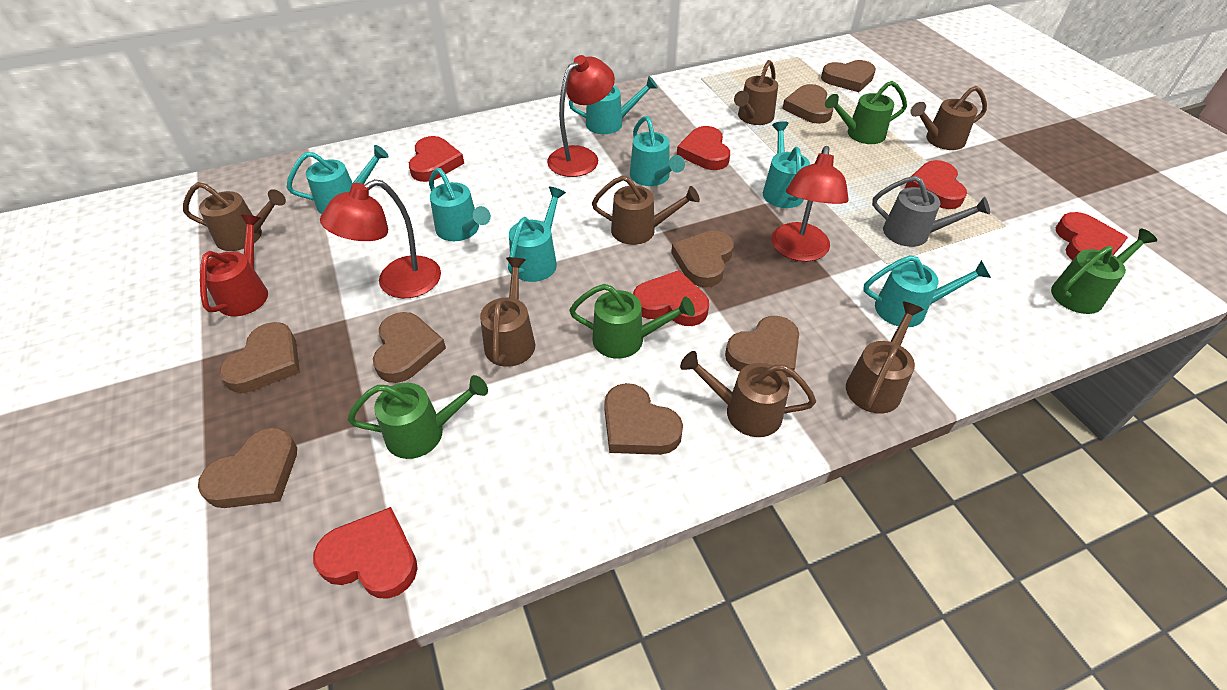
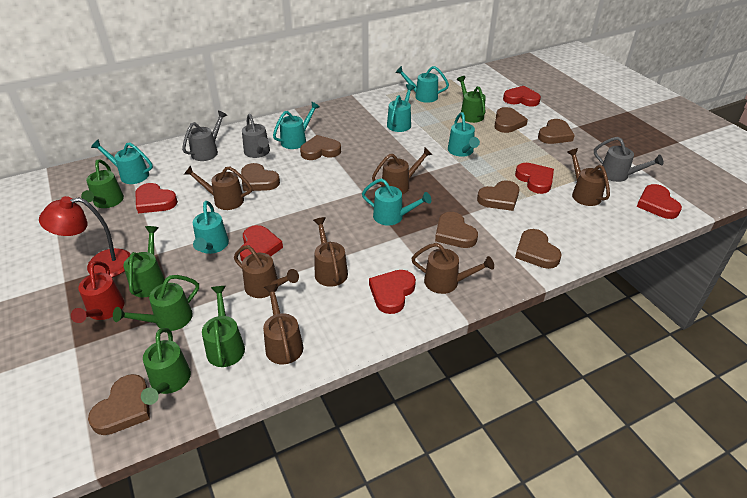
green watering can: 4 -> 6
grey watering can: 1 -> 3
red lamp: 3 -> 1

